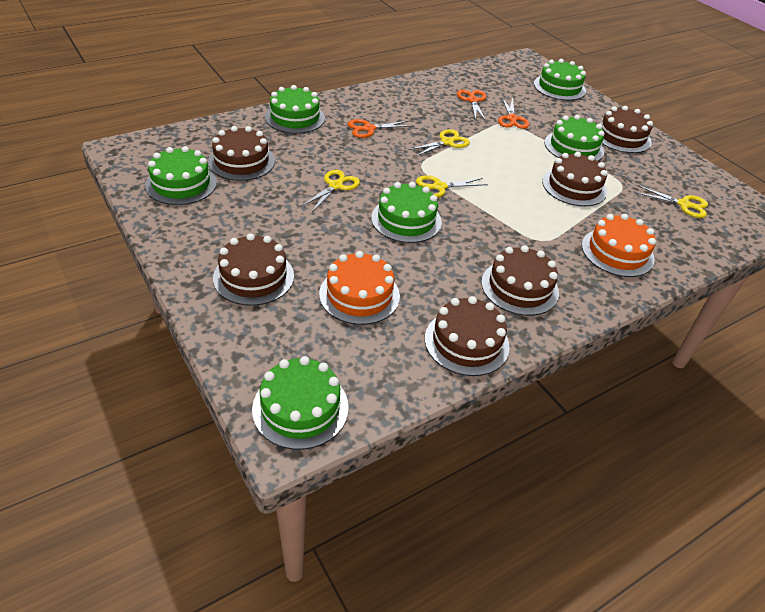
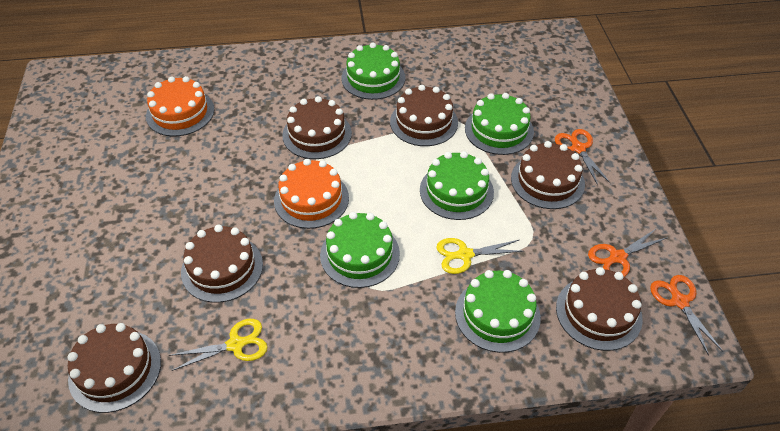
green cake: 6 -> 5
yellow scissors: 4 -> 2

